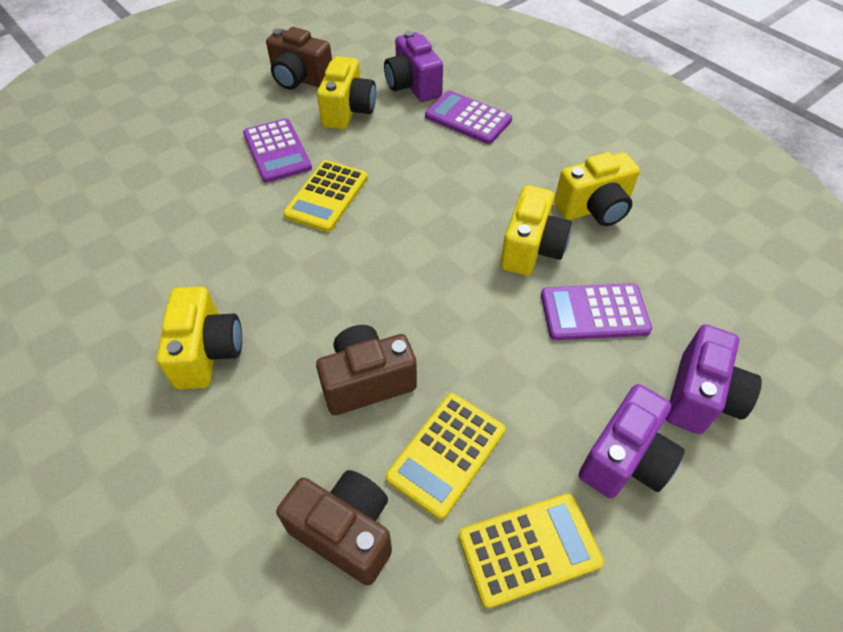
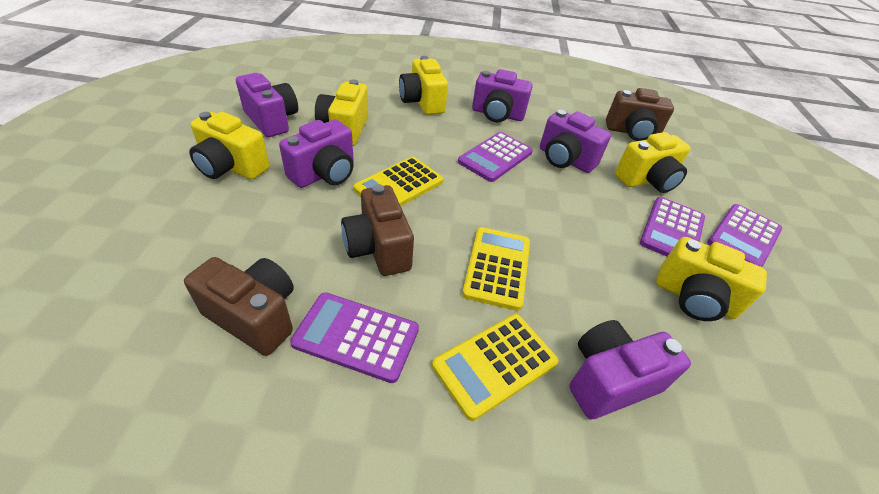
purple calculator: 3 -> 4
purple camera: 3 -> 5
yellow camera: 4 -> 5

